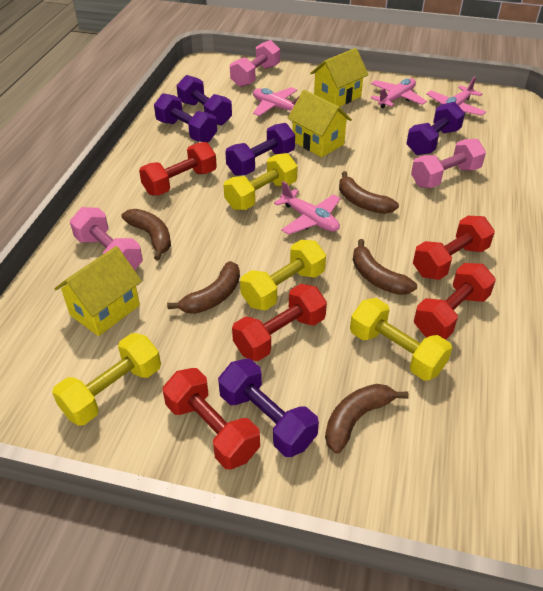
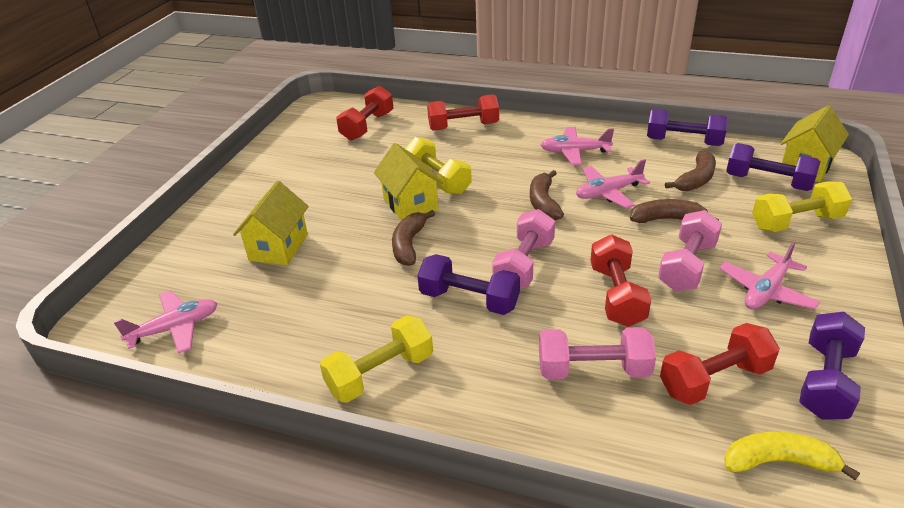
brown banana: 5 -> 4
purple dumbbell: 5 -> 4
red dumbbell: 5 -> 4
yellow banana: 0 -> 1
yellow dumbbell: 4 -> 3

